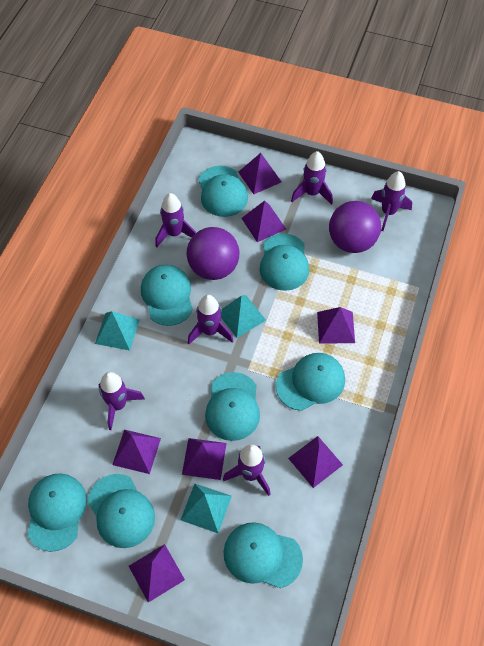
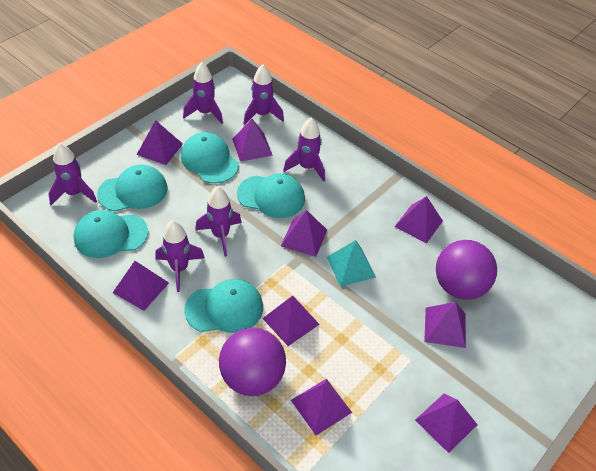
purple pyramid: 7 -> 9
turquoise cap: 8 -> 5
turquoise pyramid: 3 -> 1

